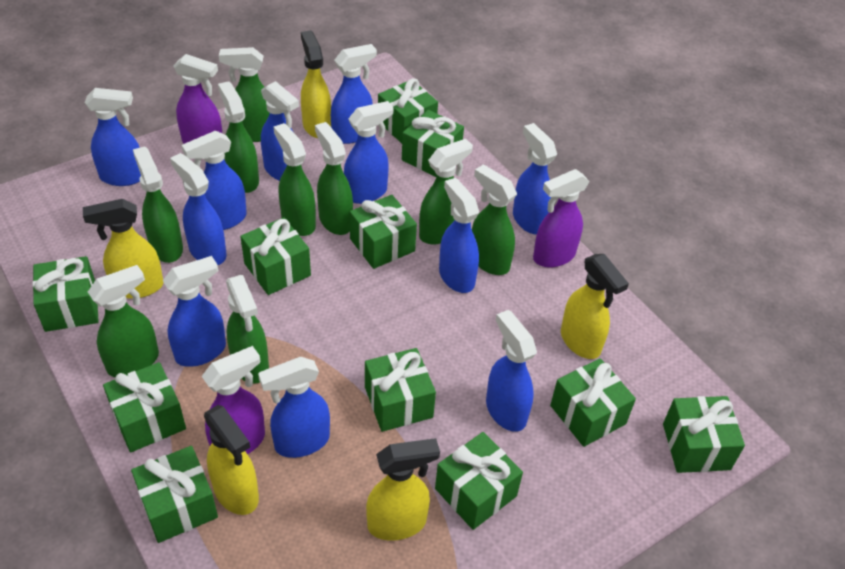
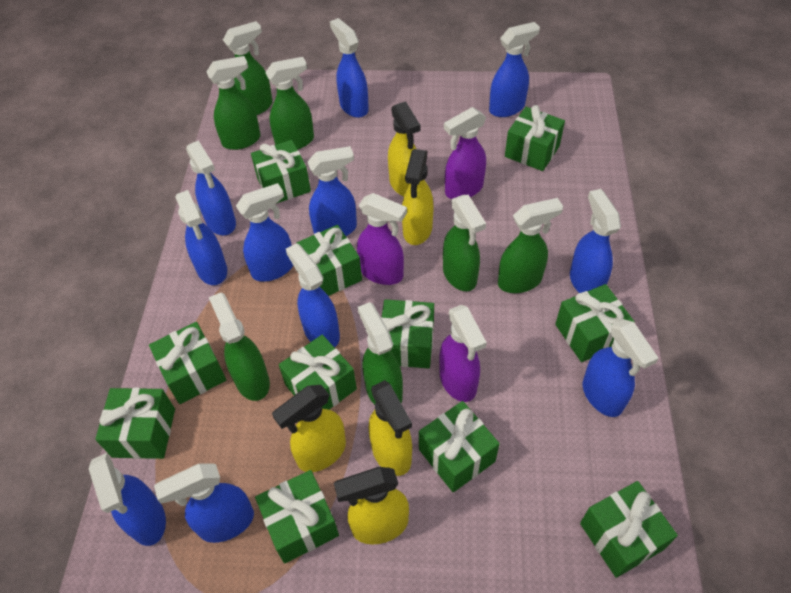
green spray bottle: 9 -> 7

